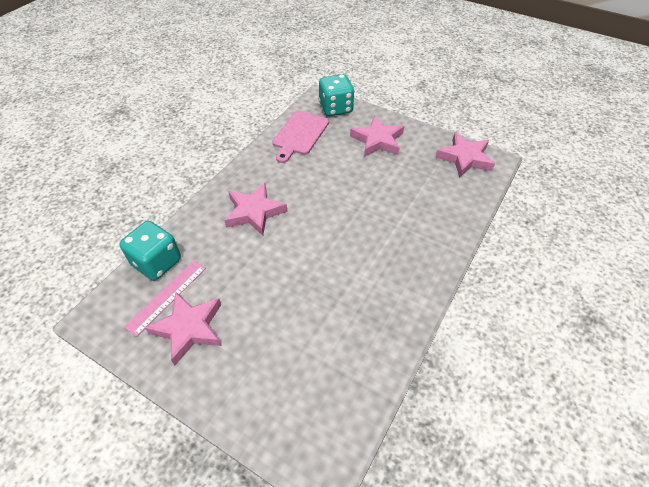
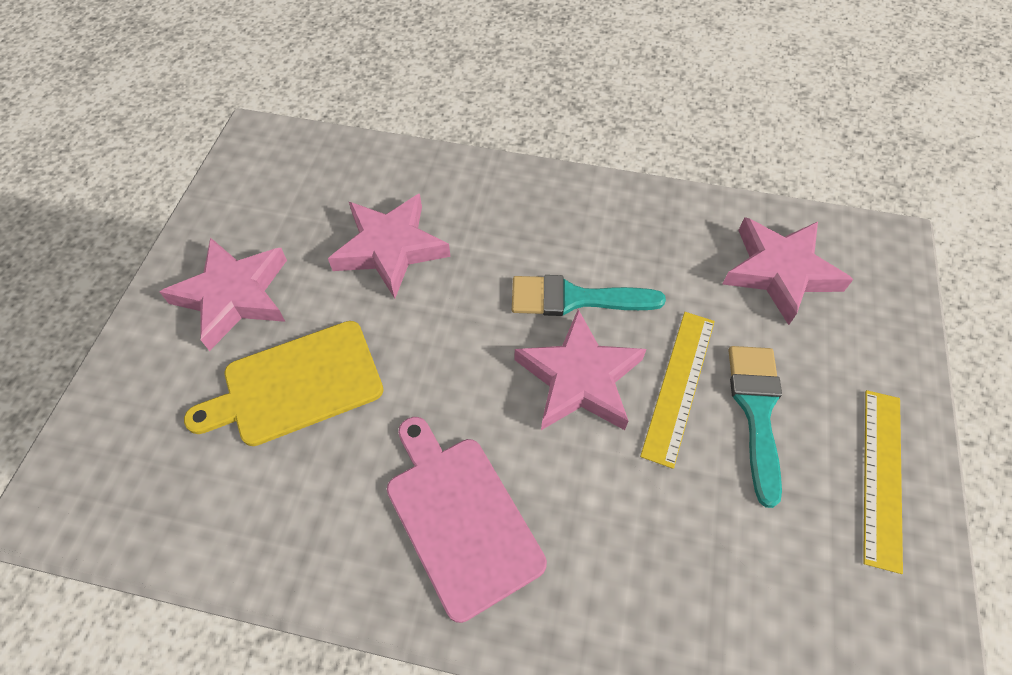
pink ruler: 1 -> 0
turquoise brush: 0 -> 2
turquoise dice: 2 -> 0
yellow cutting board: 0 -> 1
yellow ruler: 0 -> 2

